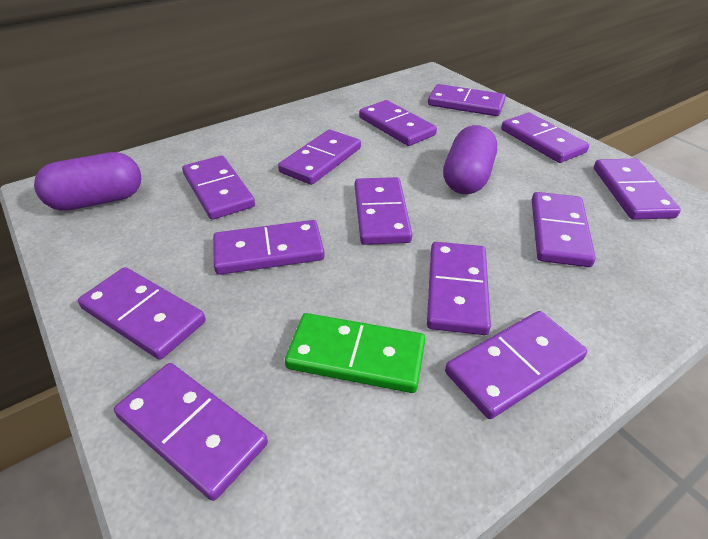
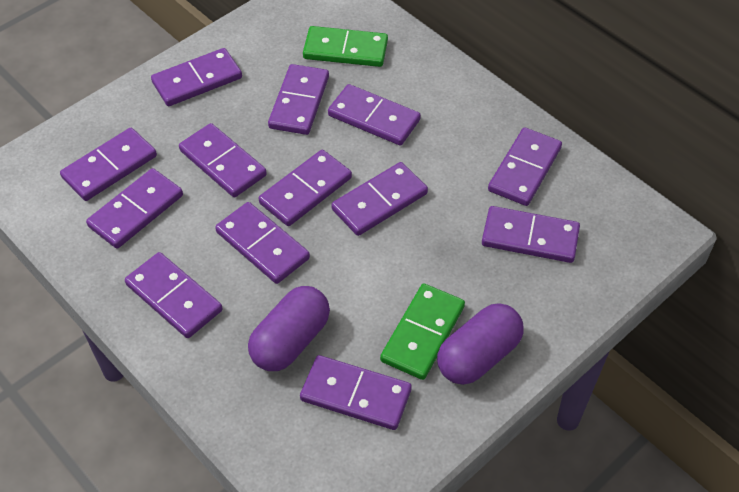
green domino: 1 -> 2

